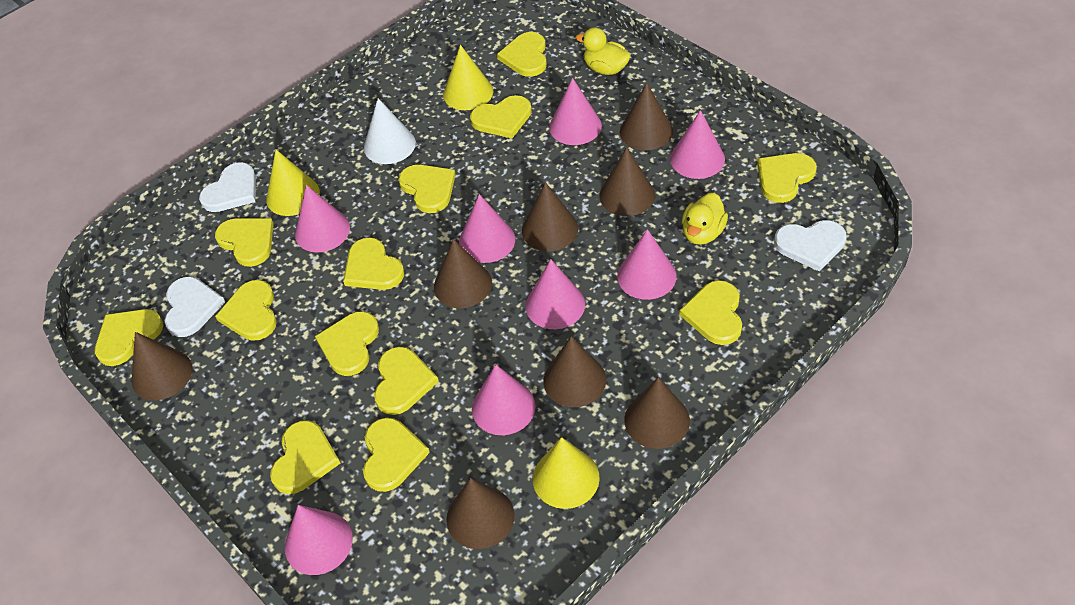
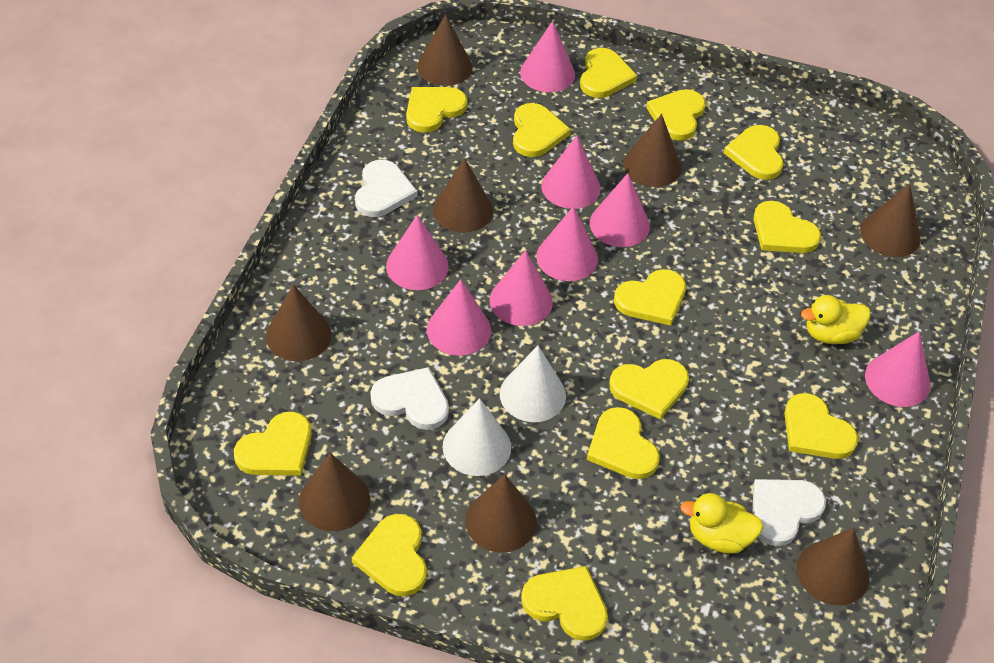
white cone: 1 -> 2
yellow cone: 3 -> 0

